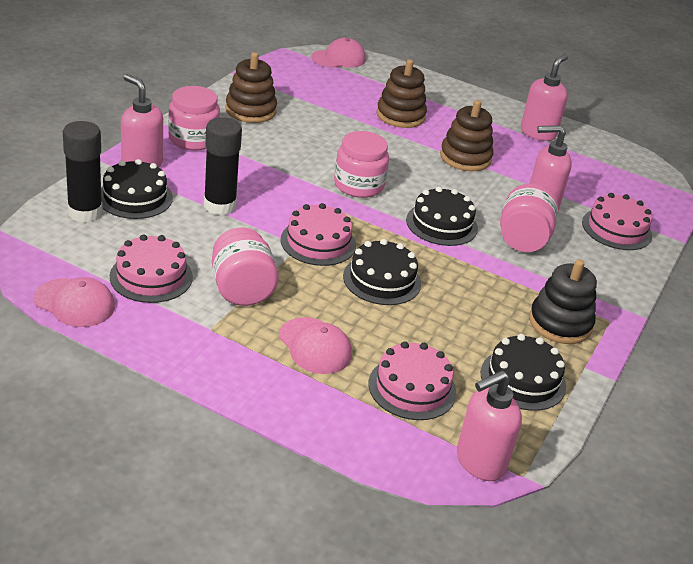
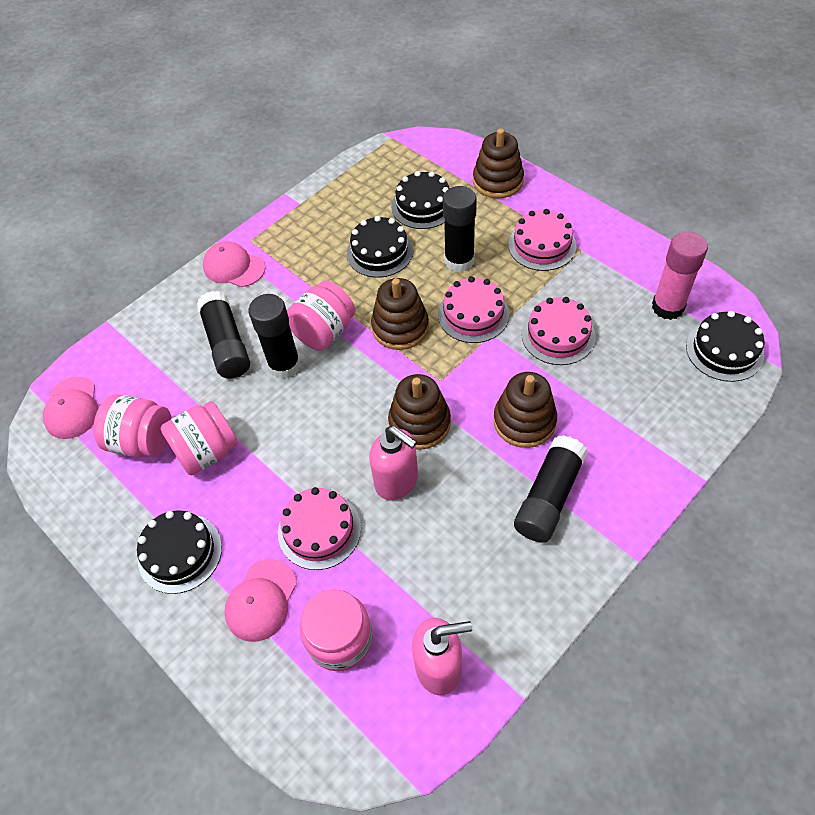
black glue stick: 2 -> 4
black stacking toy: 1 -> 0
brown stacking toy: 3 -> 4
pink glue stick: 0 -> 1
pink soap dispenser: 4 -> 2

